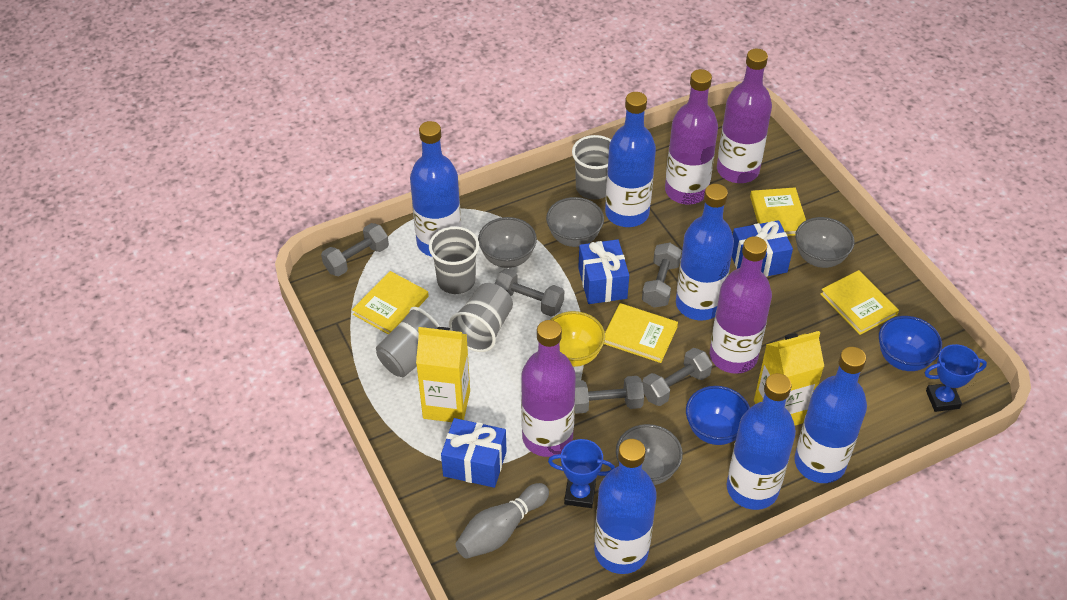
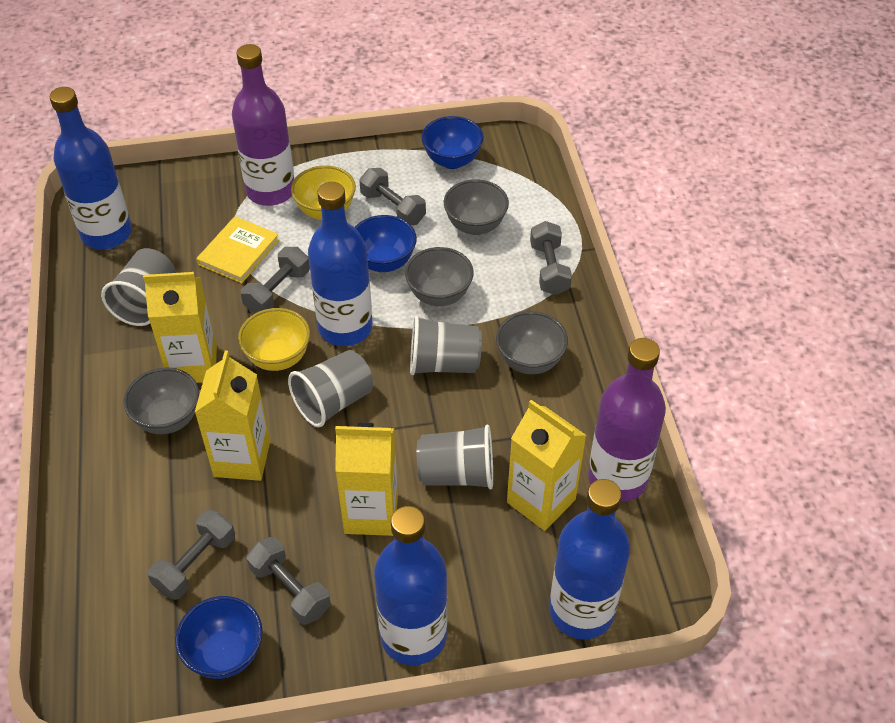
blue bottle: 6 -> 4
blue bowl: 2 -> 3
blue gift: 3 -> 0
blue trophy: 2 -> 0
grey bowling pin: 1 -> 0
purple bottle: 4 -> 2
yellow book: 4 -> 1
yellow bowl: 1 -> 2
yellow carton: 2 -> 4

